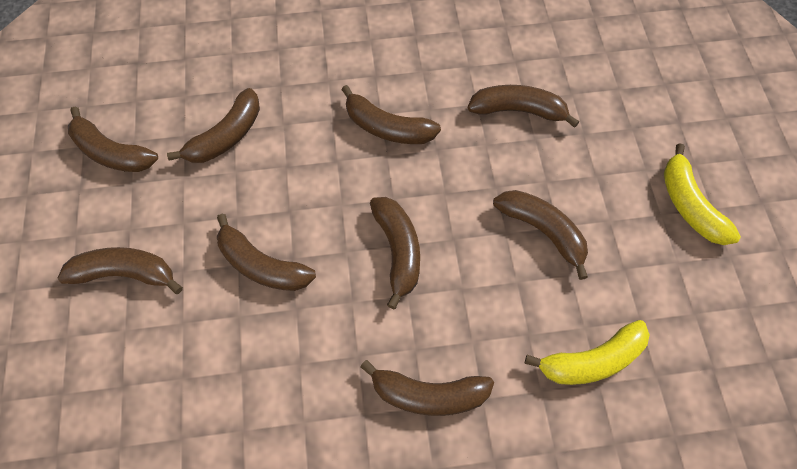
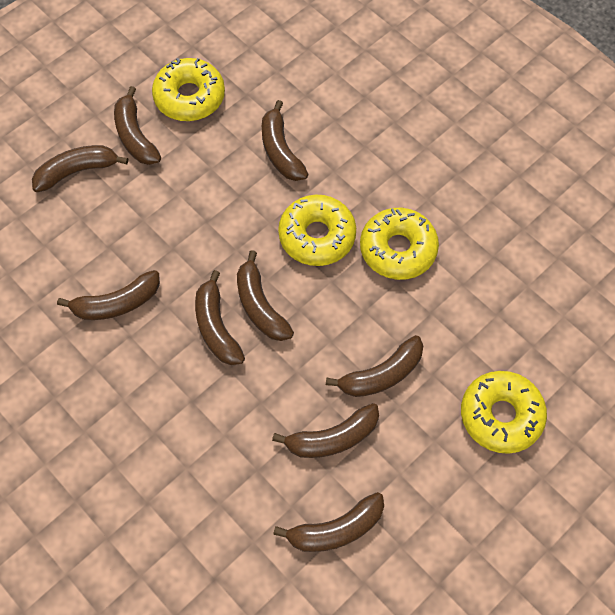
yellow banana: 2 -> 0
yellow donut: 0 -> 4

